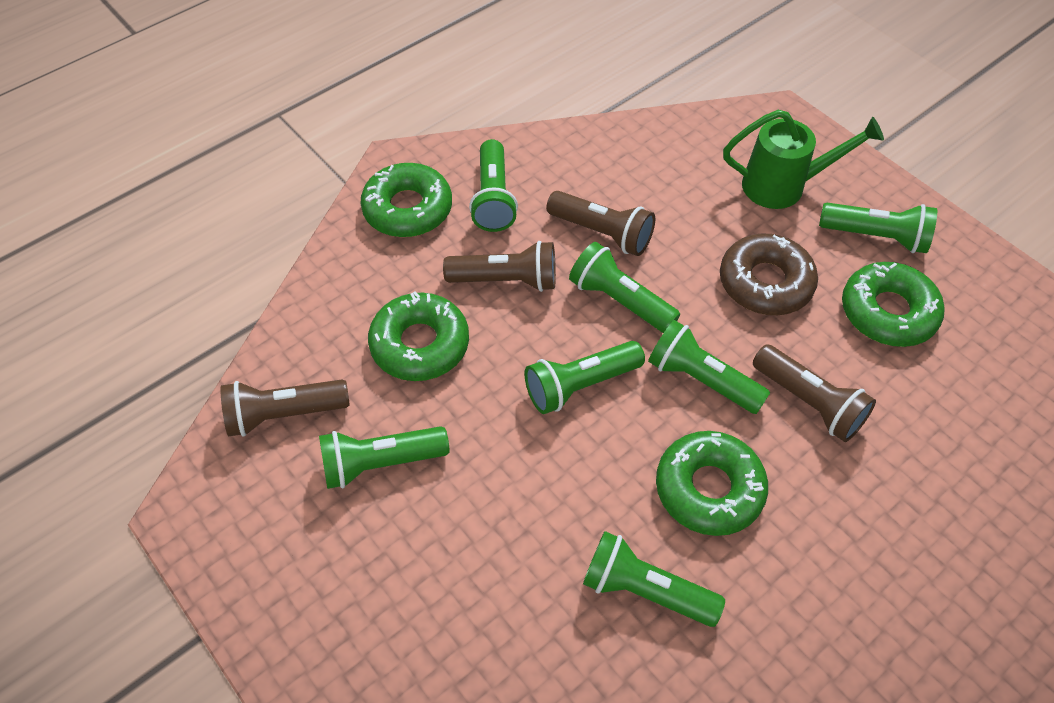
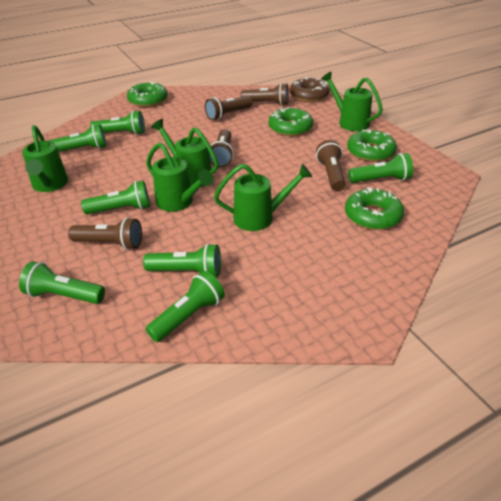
brown flashlight: 4 -> 5
green watering can: 1 -> 5

